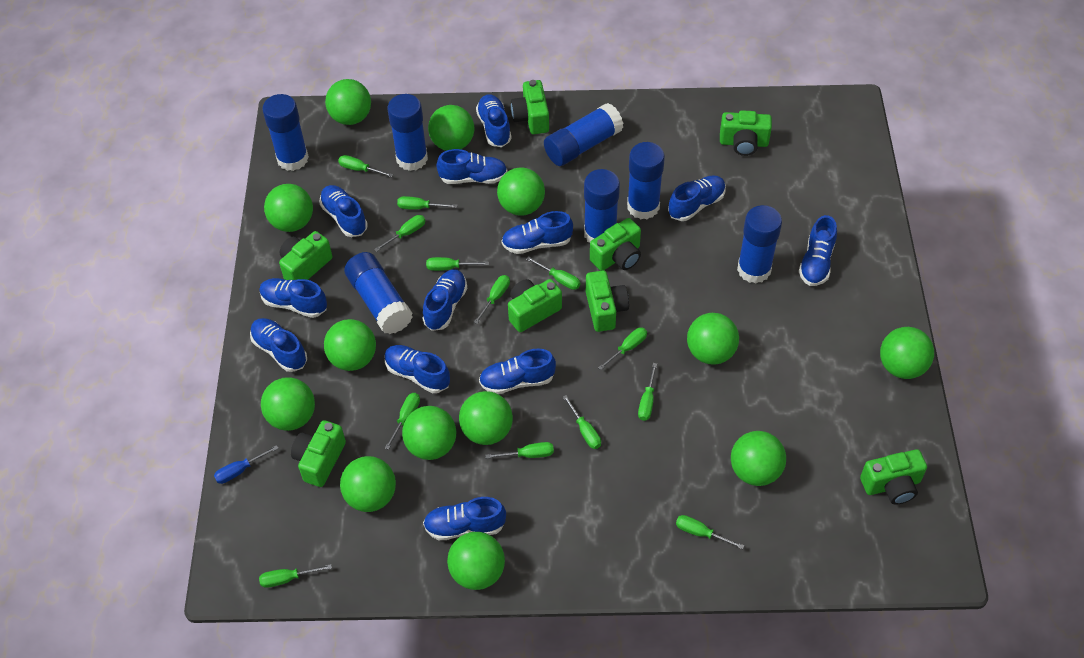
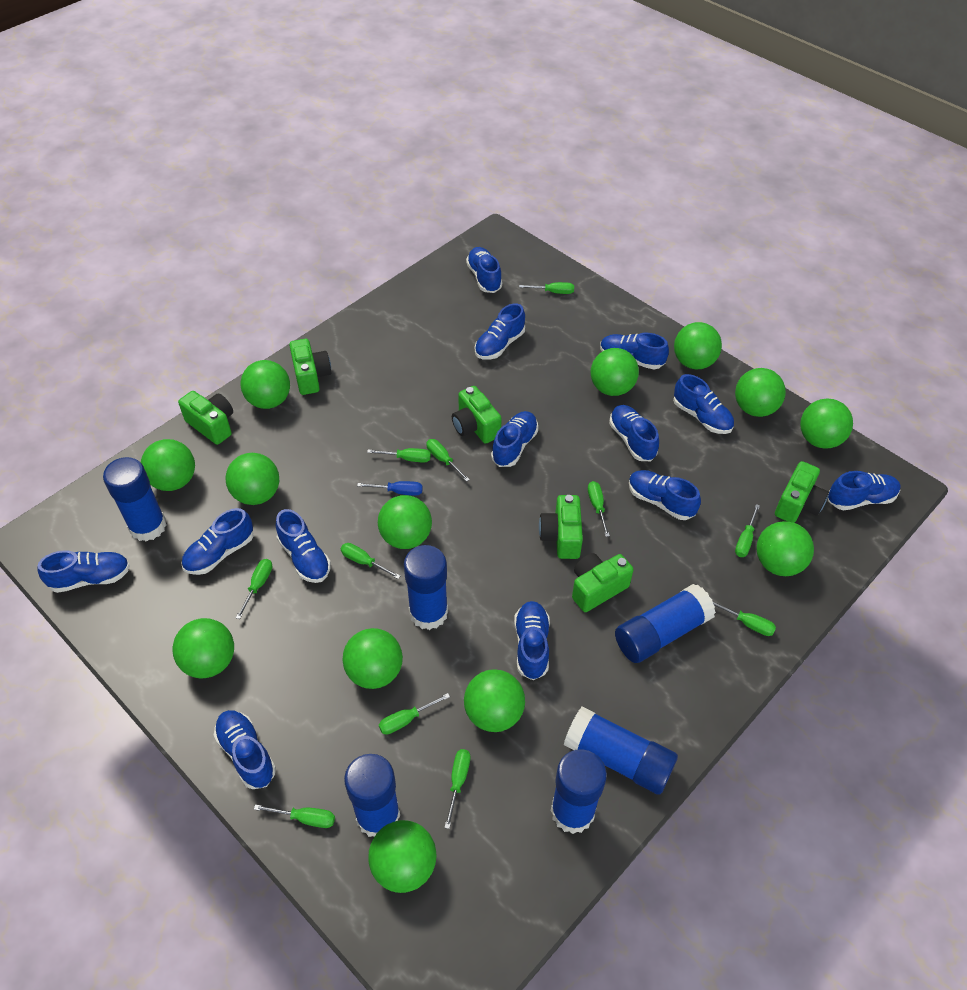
blue glue stick: 7 -> 6
blue shoe: 12 -> 13
green camera: 8 -> 6
green screwdriver: 13 -> 11

